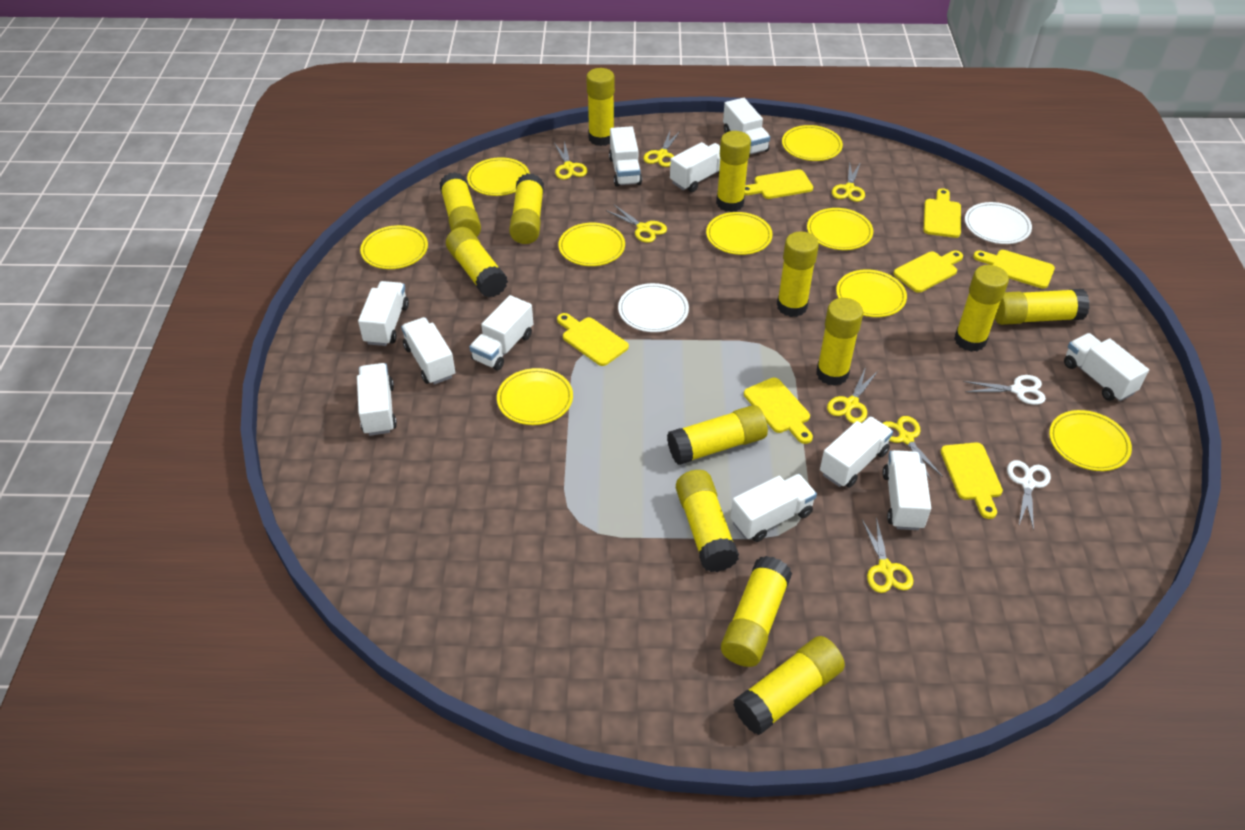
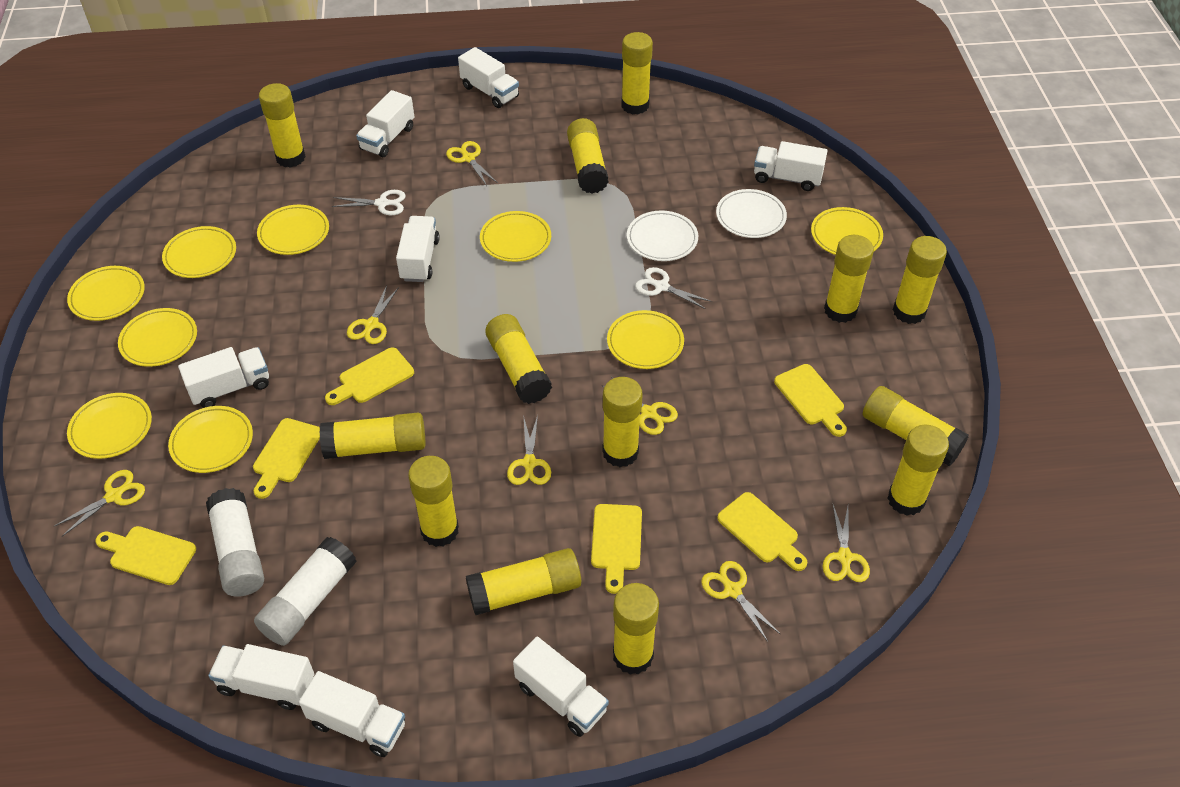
white glue stick: 0 -> 2
white truck: 11 -> 8
yellow cutting board: 7 -> 6

